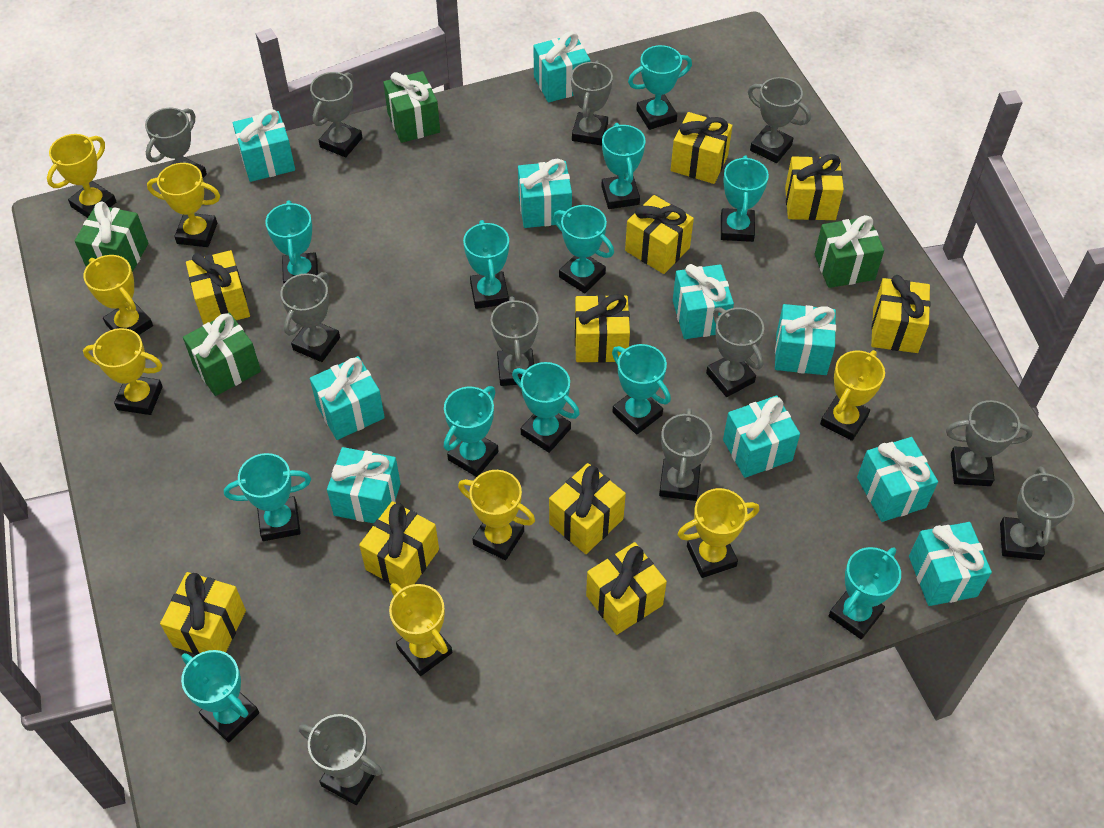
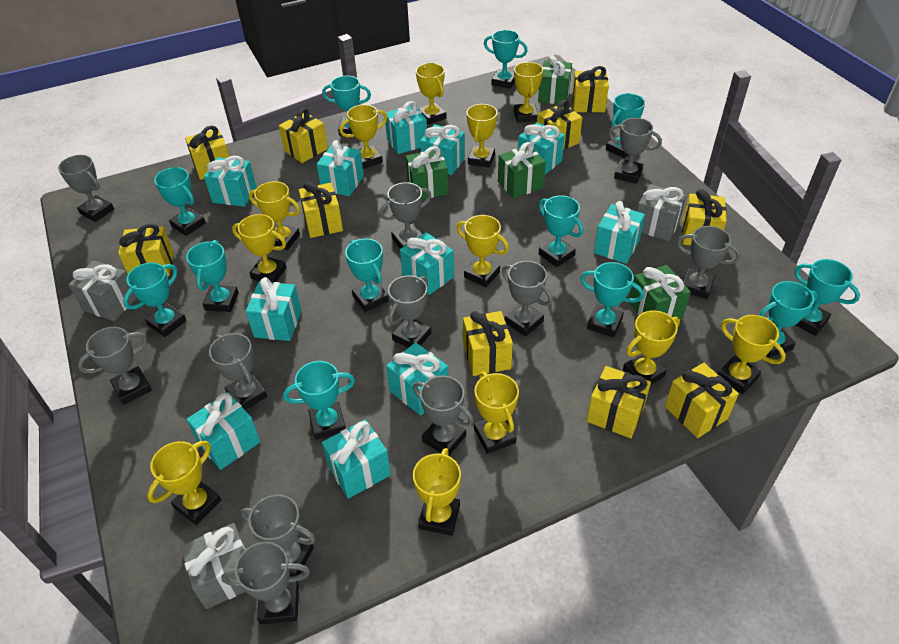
grey gift: 0 -> 3
turquoise gift: 10 -> 11
yellow trophy: 8 -> 12

